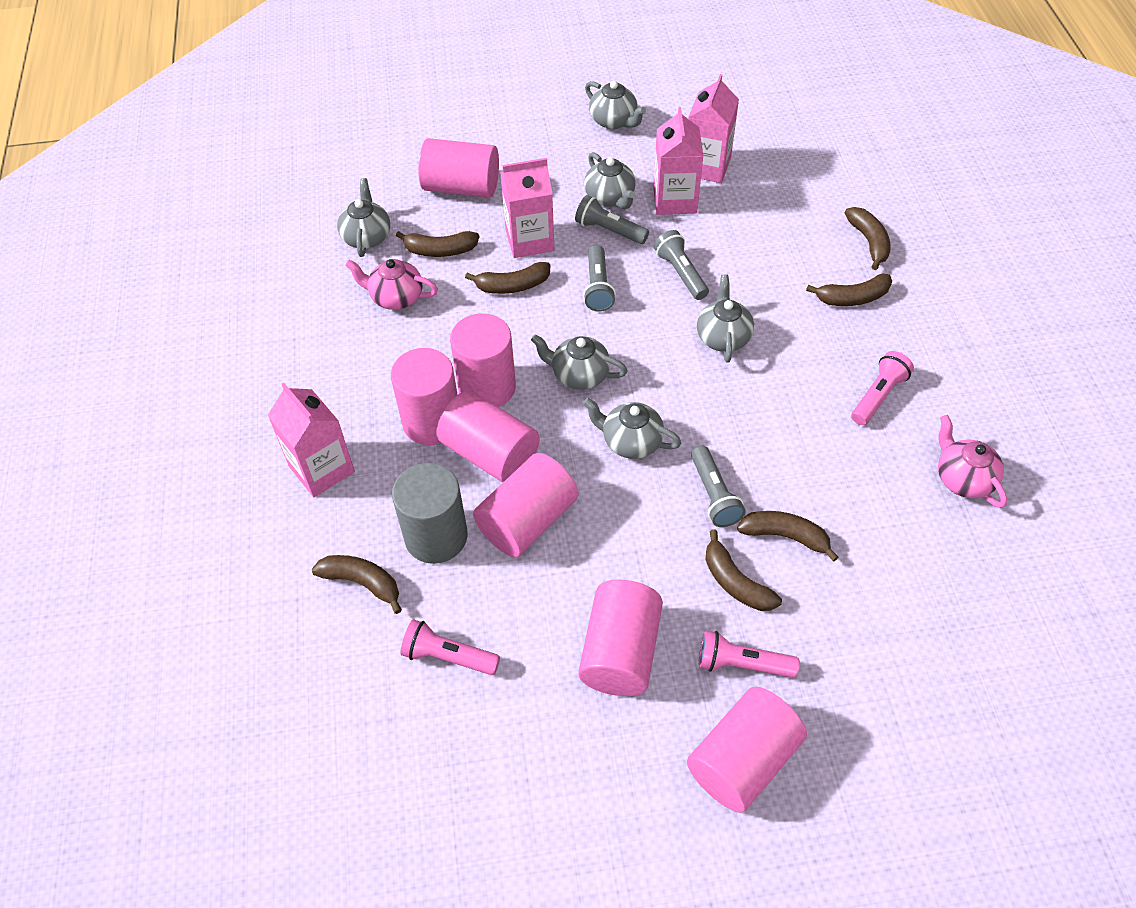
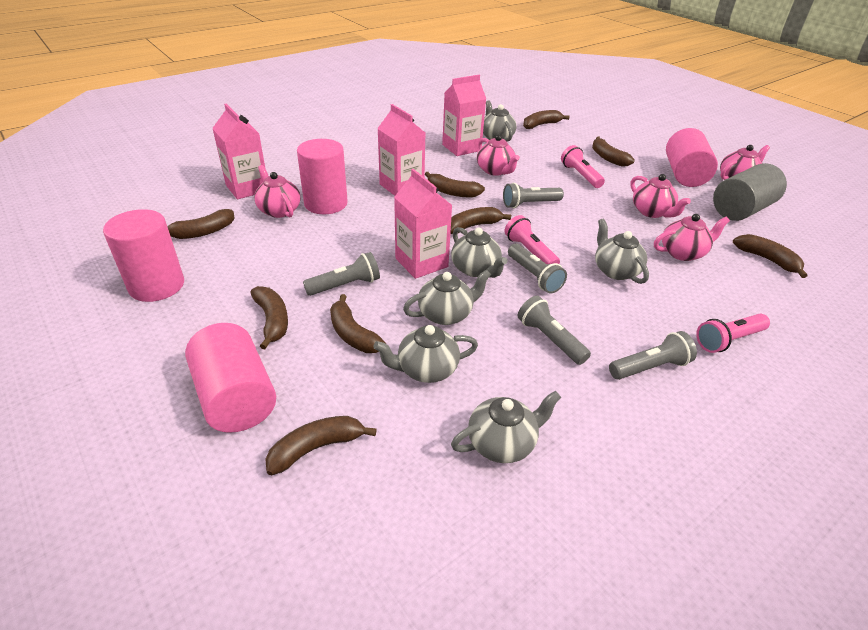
brown banana: 7 -> 9
grey flashlight: 4 -> 5
pink cylinder: 7 -> 4
pink teapot: 2 -> 5

